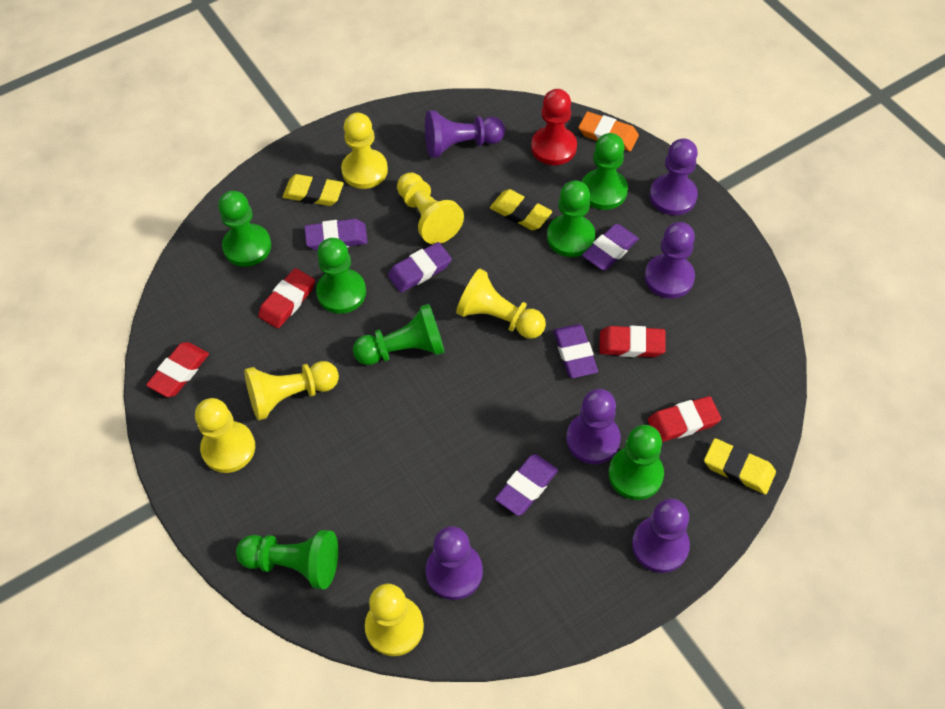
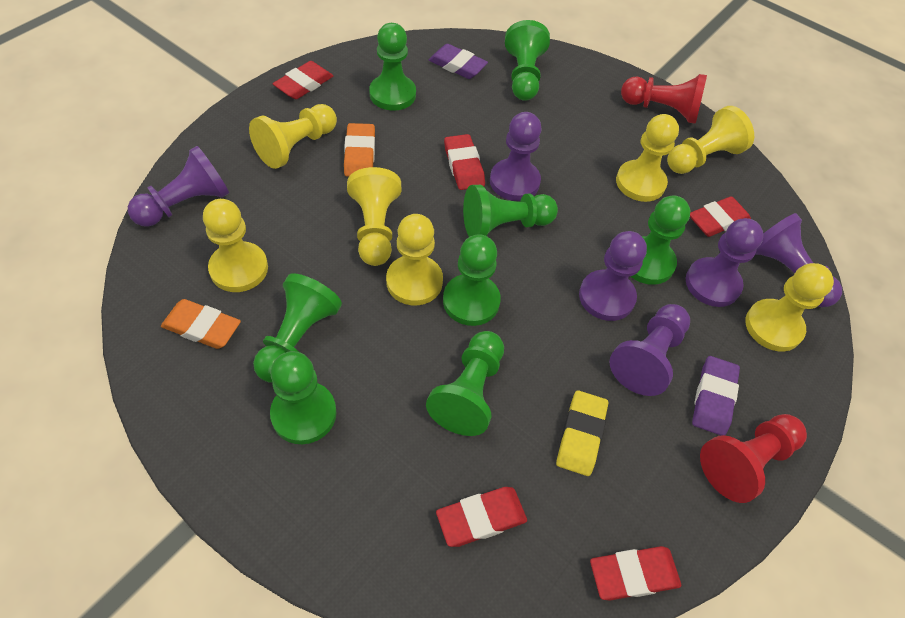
green pawn: 7 -> 8
orange eraser: 1 -> 2
purple eraser: 5 -> 2
red eraser: 4 -> 5
red pawn: 1 -> 2
yellow eraser: 3 -> 1
yellow pawn: 6 -> 7

